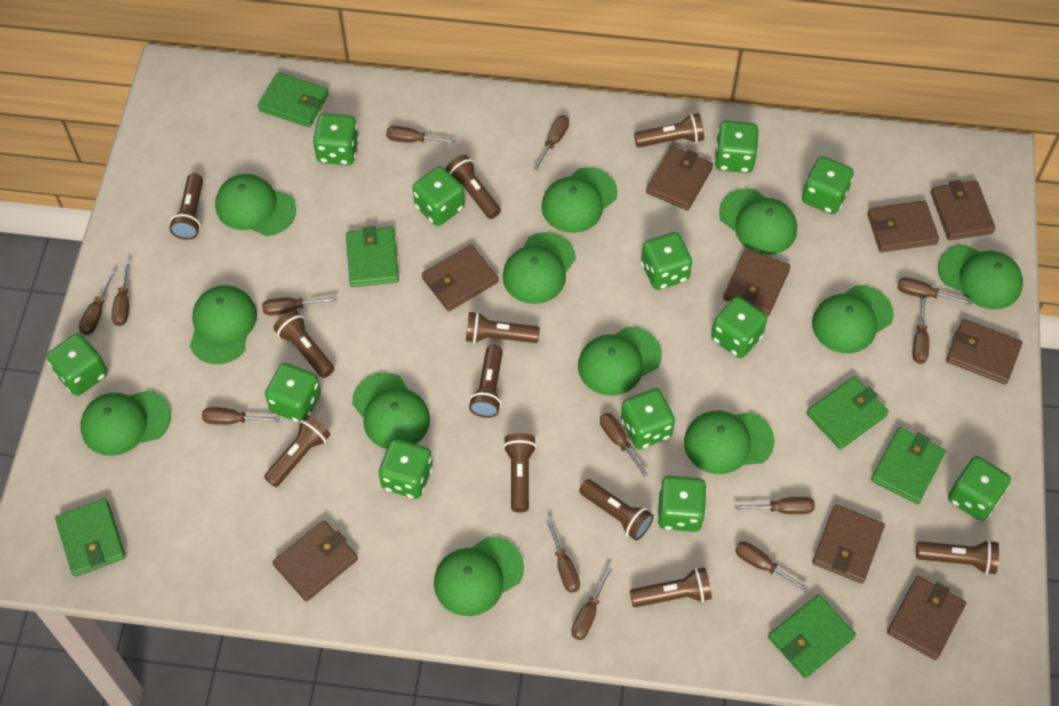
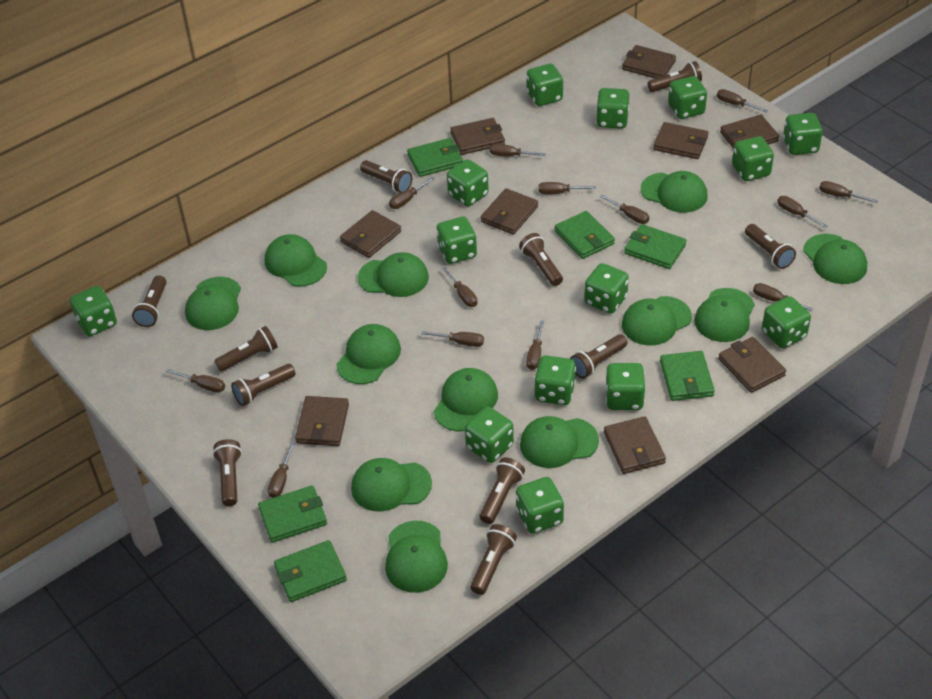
green dice: 12 -> 14

